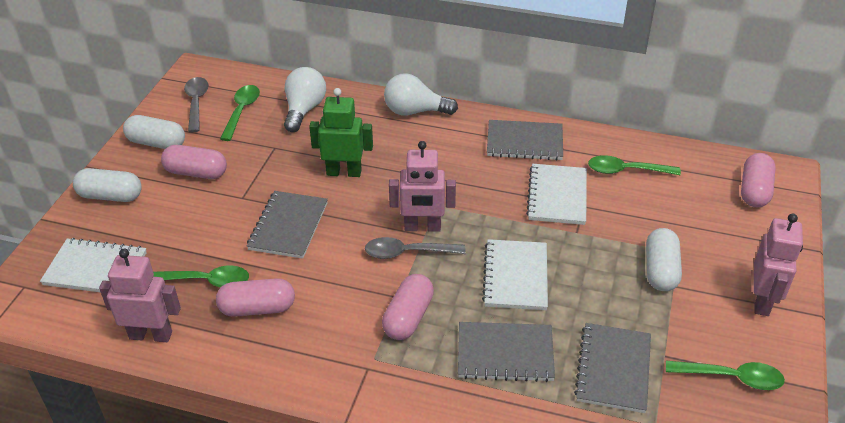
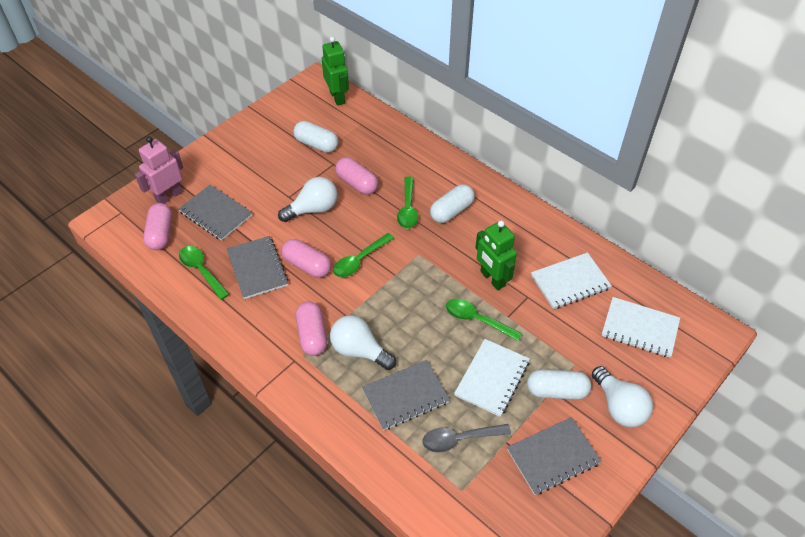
green robot: 1 -> 2
grey spoon: 2 -> 1
pink robot: 3 -> 1
white light bulb: 2 -> 3

